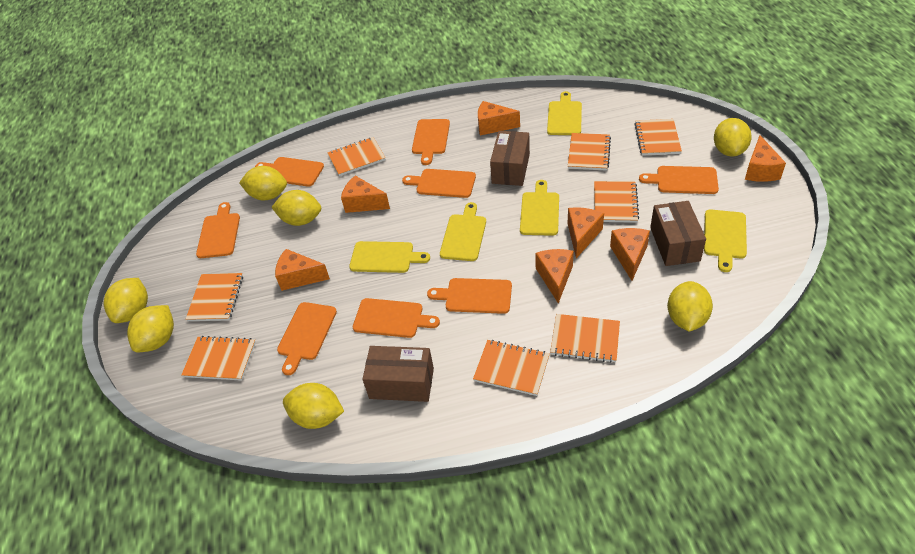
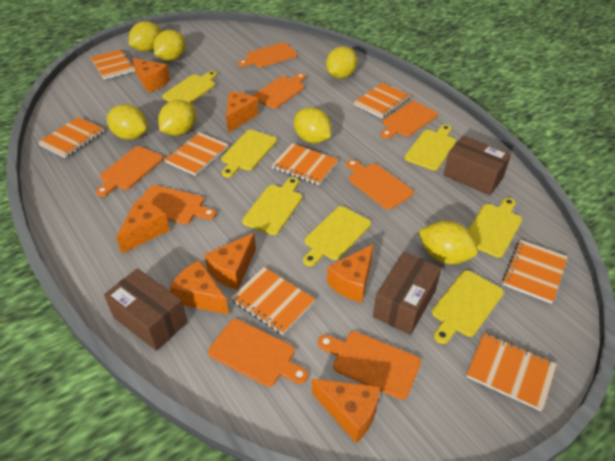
yellow cutting board: 5 -> 7

